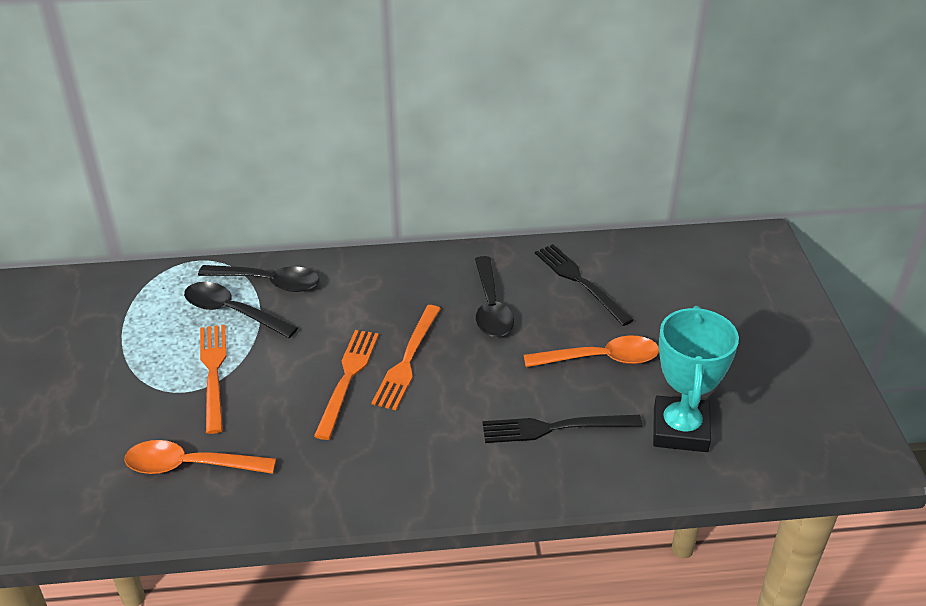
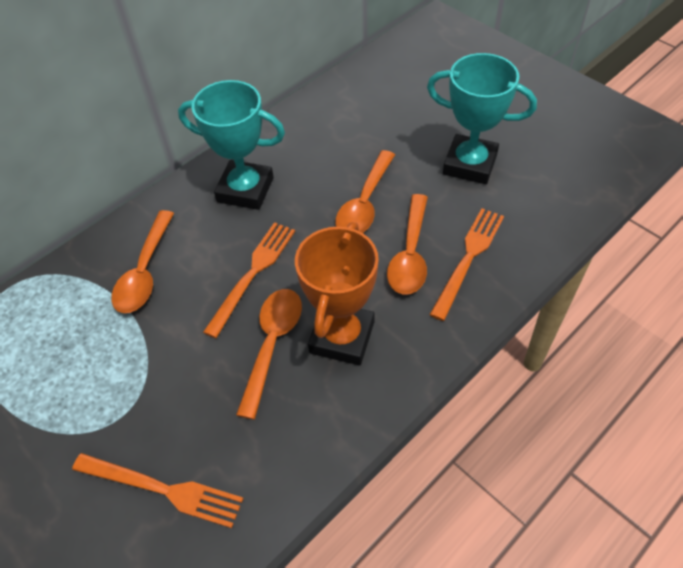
black fork: 2 -> 0
black spoon: 3 -> 0
orange spoon: 2 -> 4
orange trophy: 0 -> 1
turquoise trophy: 1 -> 2

